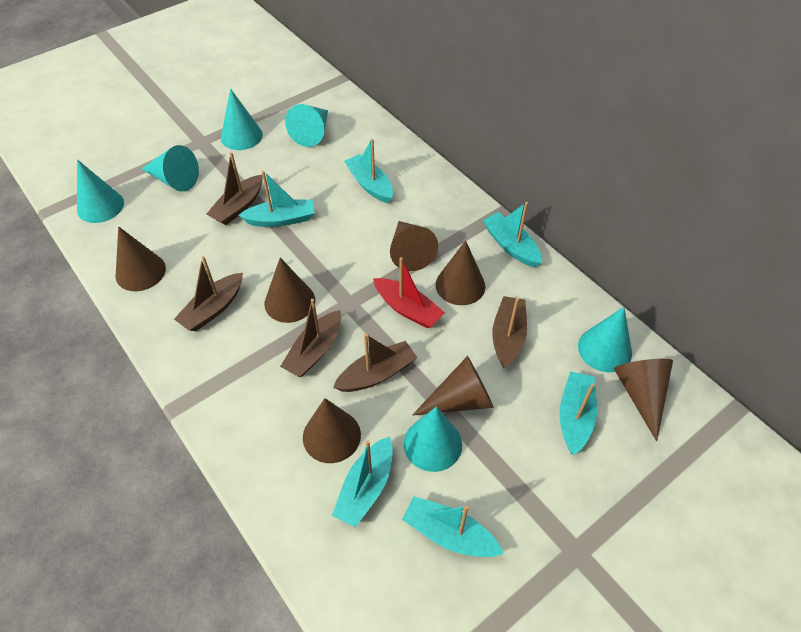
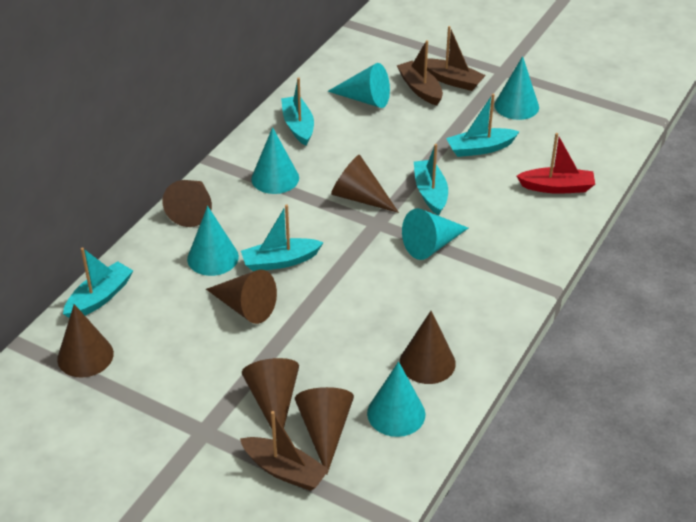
brown boat: 5 -> 3
turquoise boat: 6 -> 5

